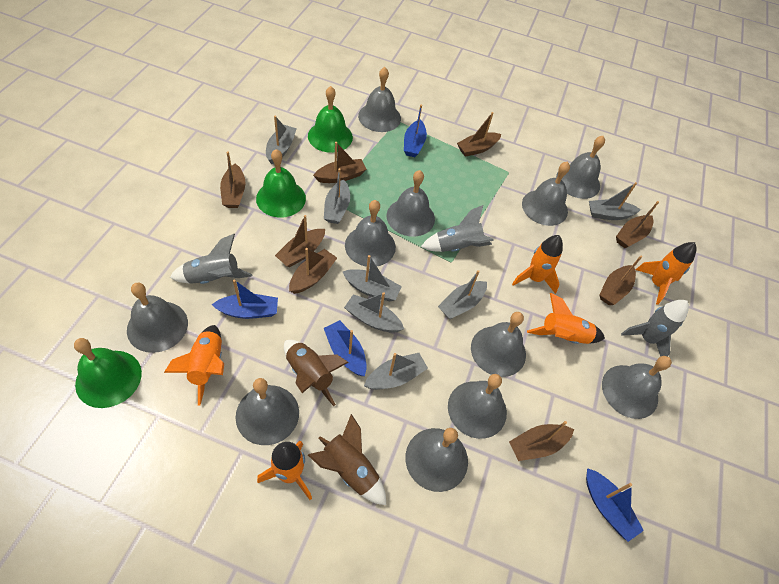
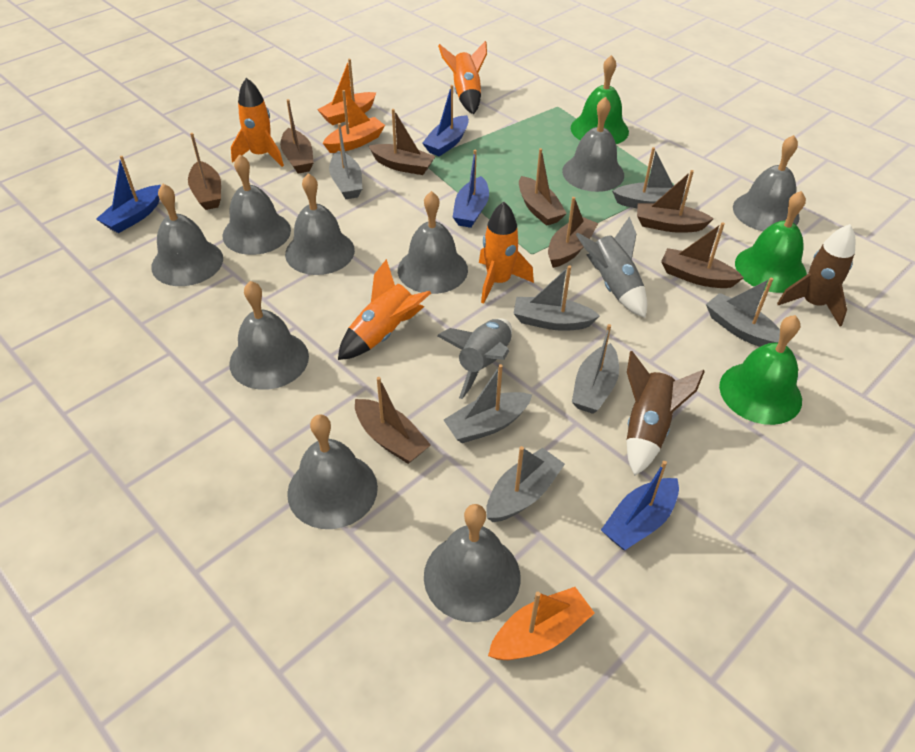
grey bell: 11 -> 9
grey rocket: 3 -> 2
orange boat: 0 -> 3
orange rocket: 5 -> 4

